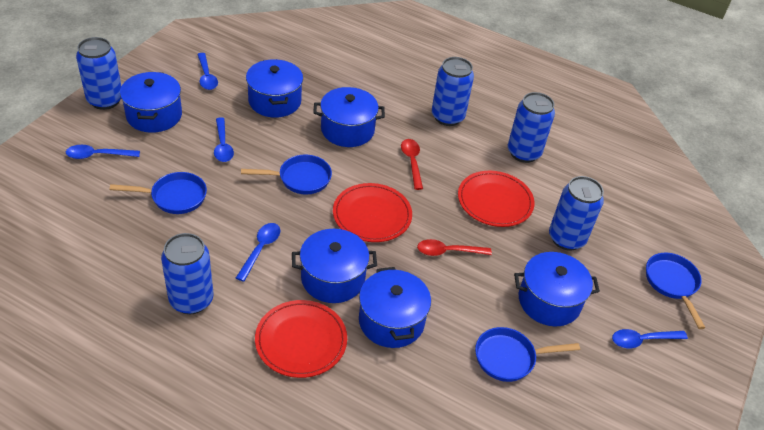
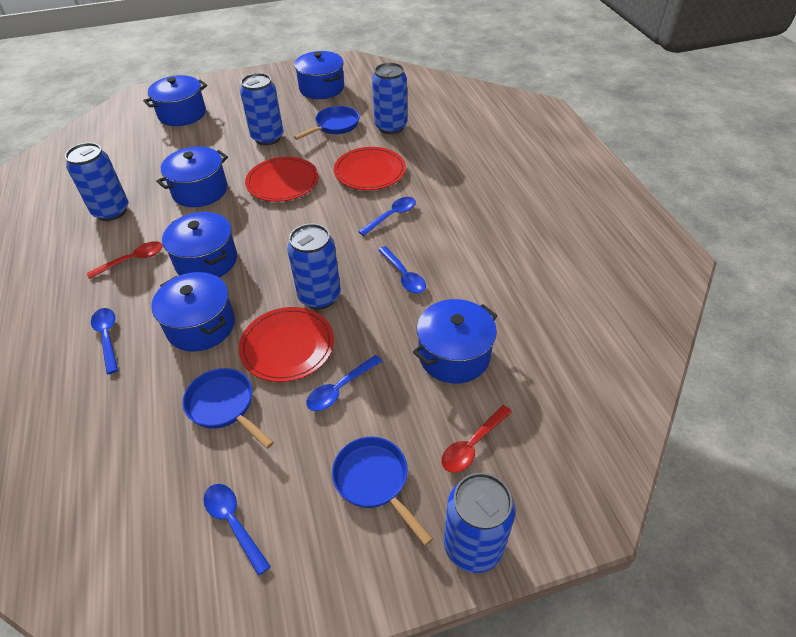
blue pan: 4 -> 3

